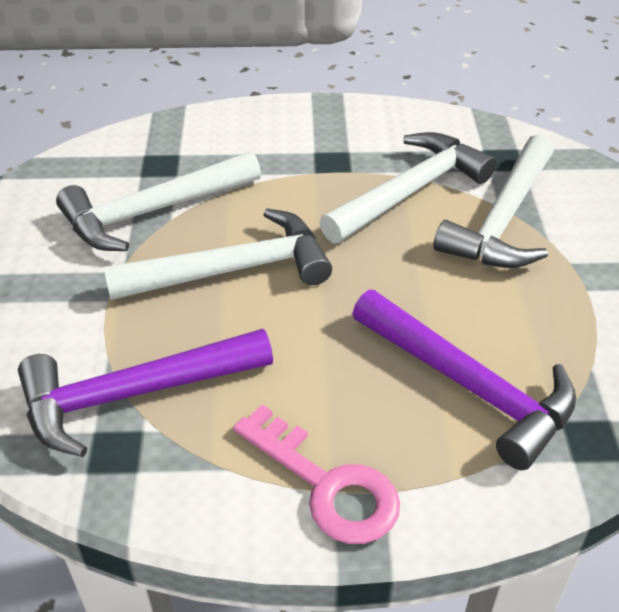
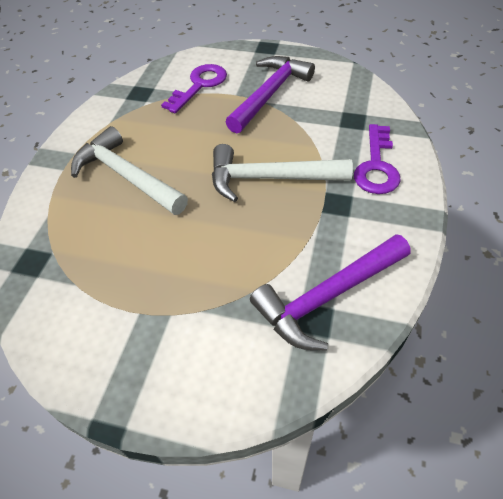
pink key: 1 -> 0
purple key: 0 -> 2
white hammer: 4 -> 2

